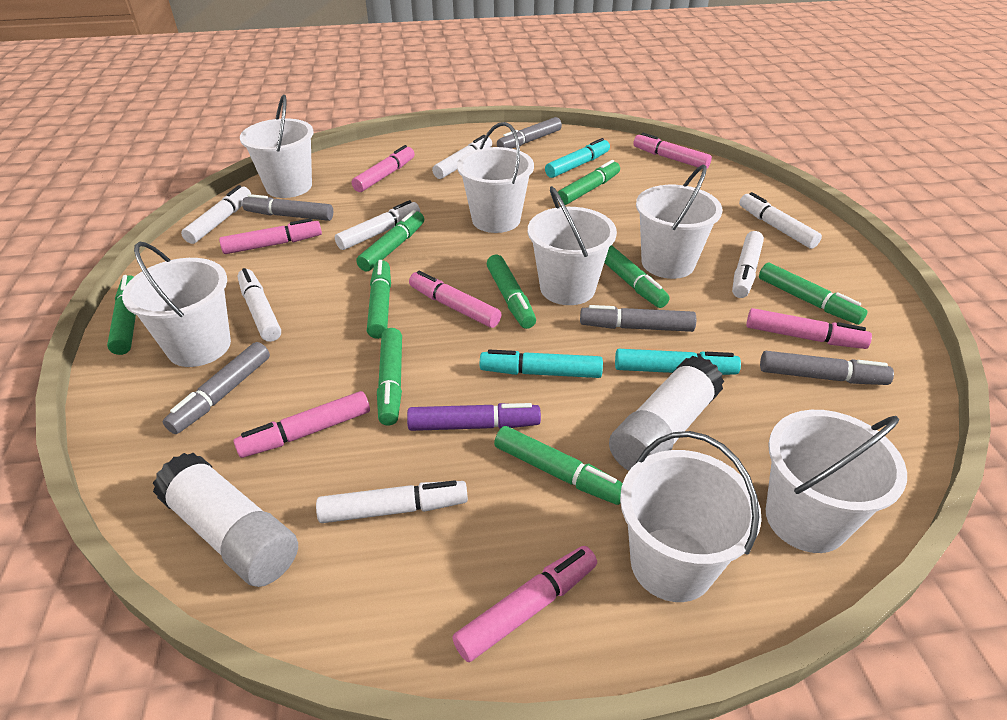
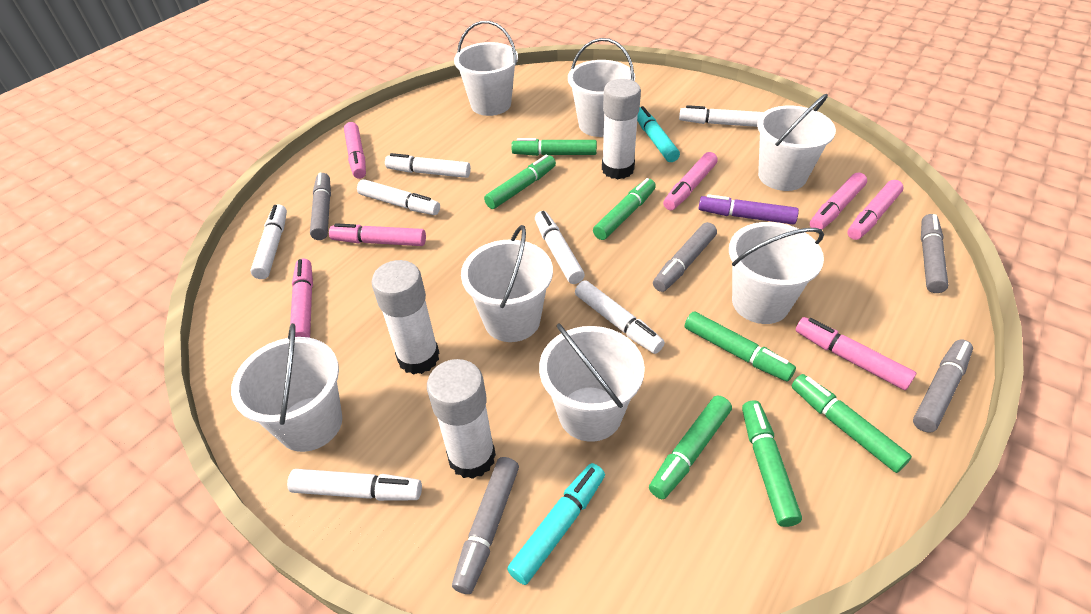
green marker: 9 -> 7
turquoise marker: 3 -> 2
white glue stick: 2 -> 3

